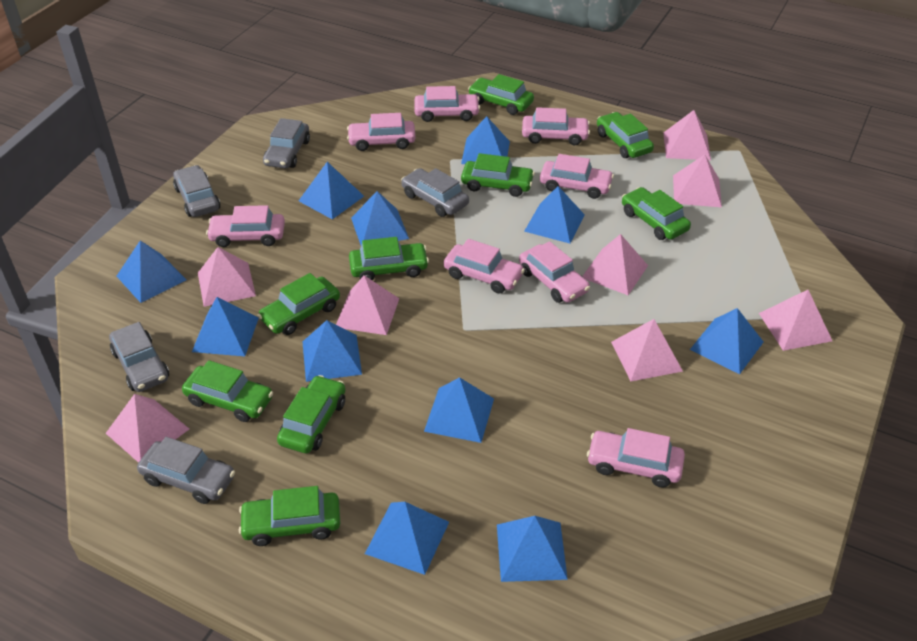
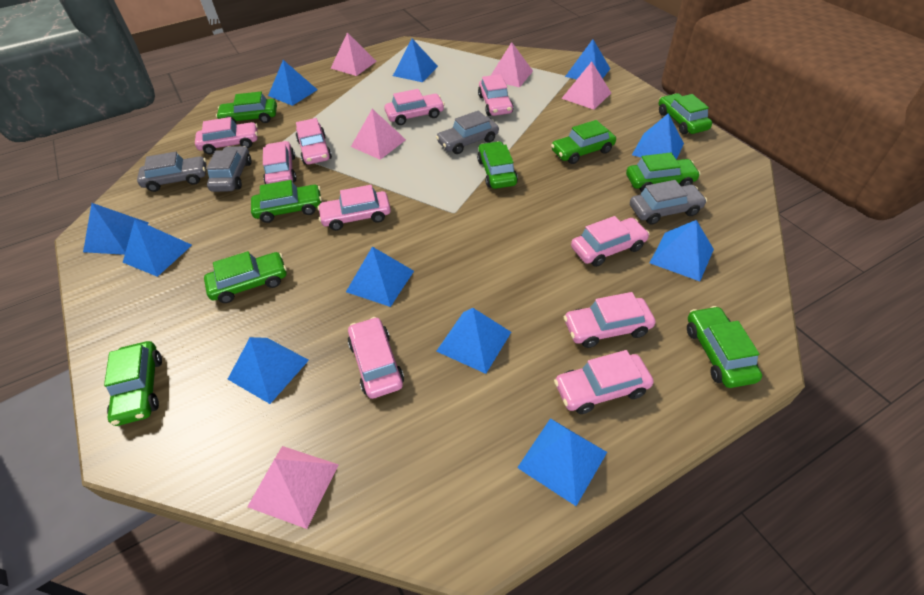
grey car: 5 -> 4
pink car: 8 -> 10
pink pyramid: 8 -> 5

